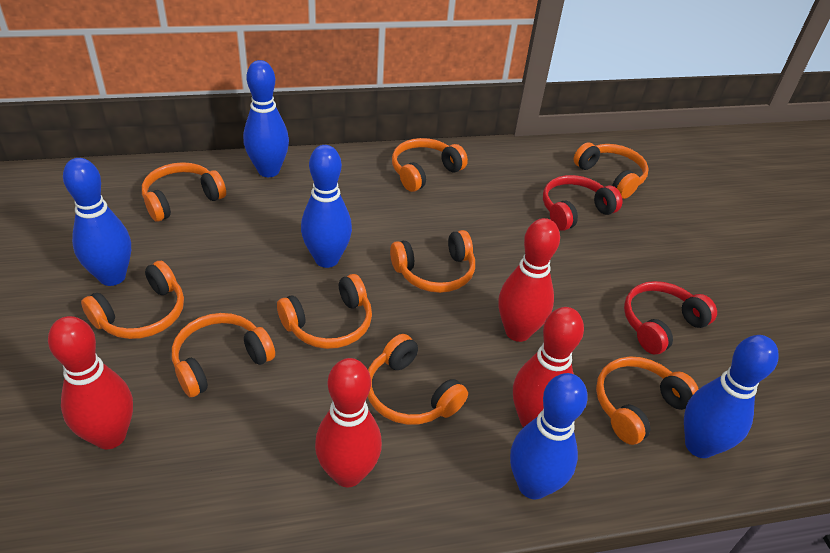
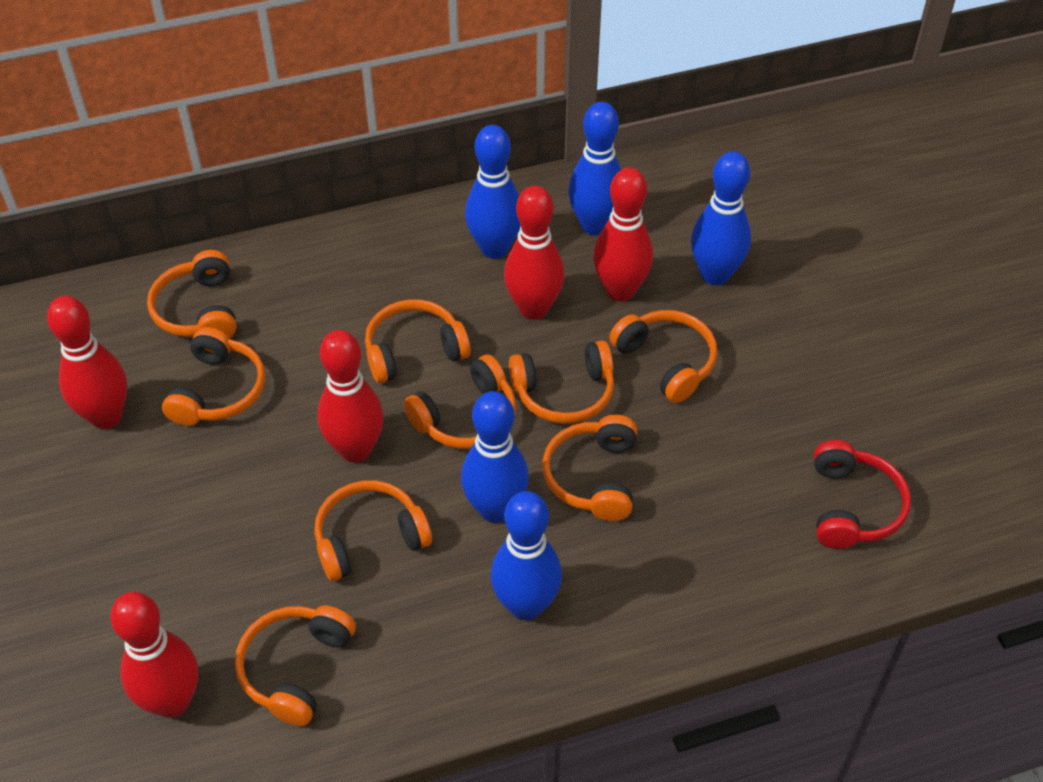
red bowling pin: 4 -> 5
red headphones: 2 -> 1

